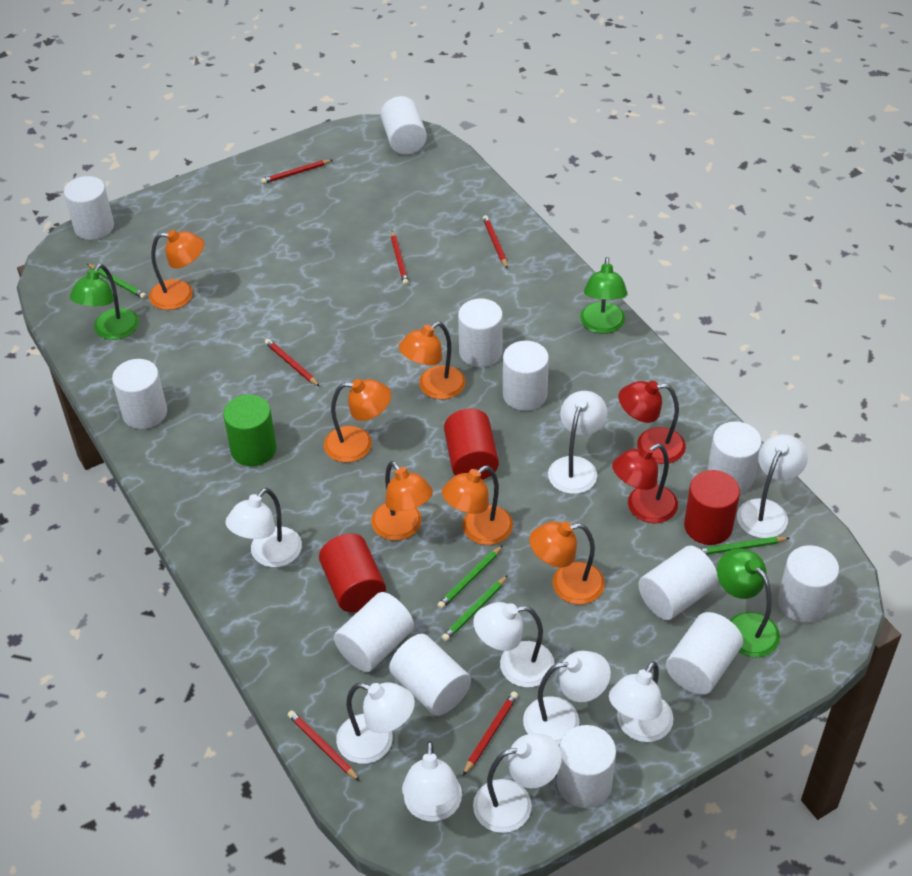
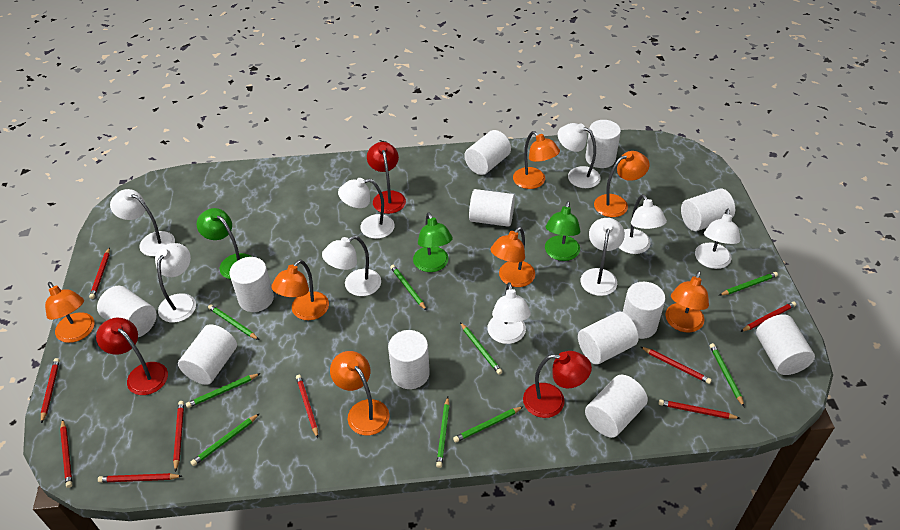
green cylinder: 1 -> 0
green pencil: 4 -> 9
orange lamp: 6 -> 7
red cylinder: 3 -> 0
red lamp: 2 -> 3
red pencil: 6 -> 9

